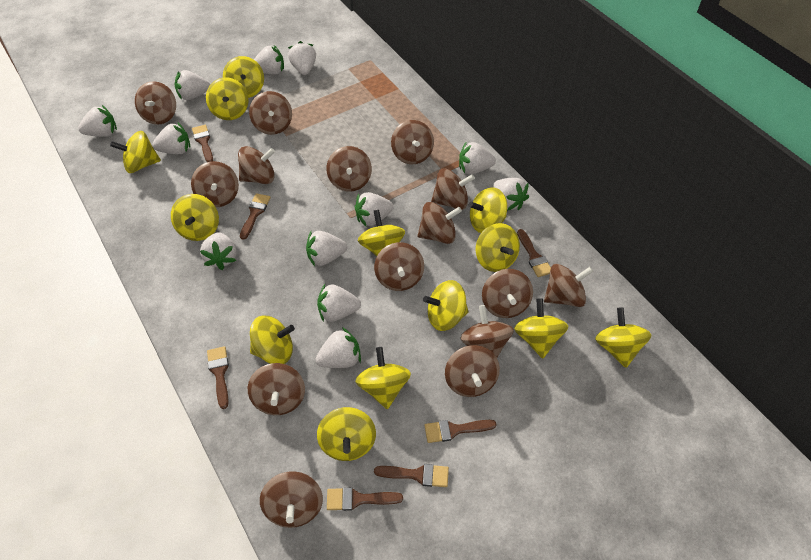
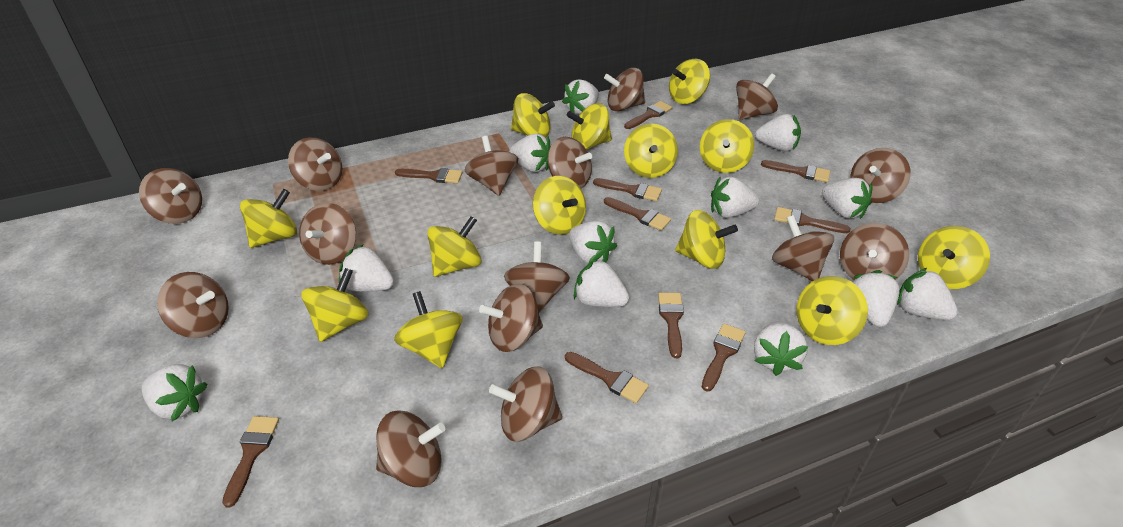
brown brush: 7 -> 10

